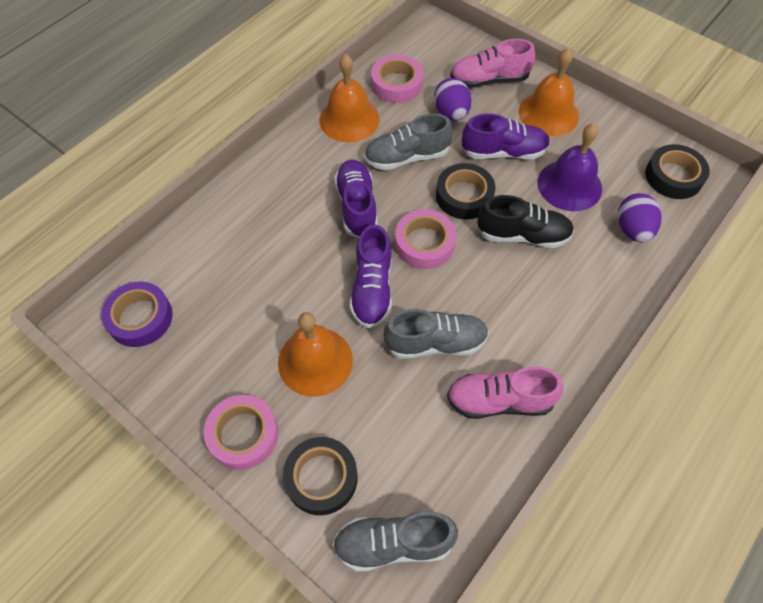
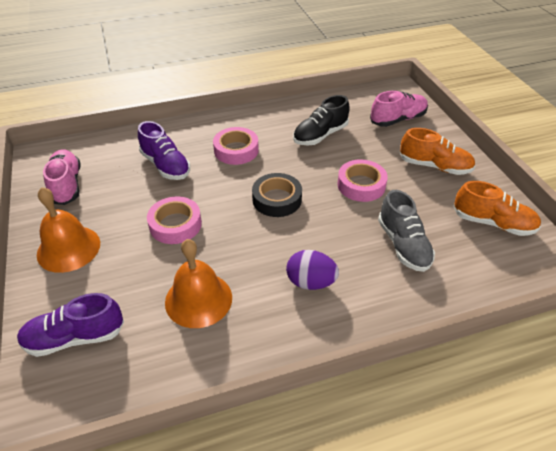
black tape: 3 -> 1
grey shoe: 3 -> 1
orange bell: 3 -> 2
orange shoe: 0 -> 2
purple bell: 1 -> 0
purple egg: 2 -> 1
purple shoe: 3 -> 2
purple tape: 1 -> 0

